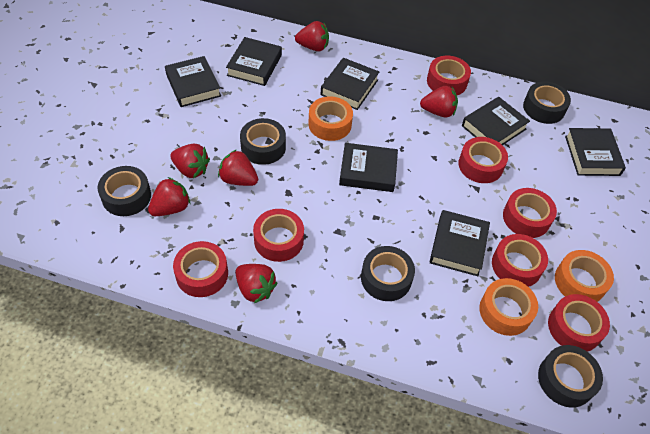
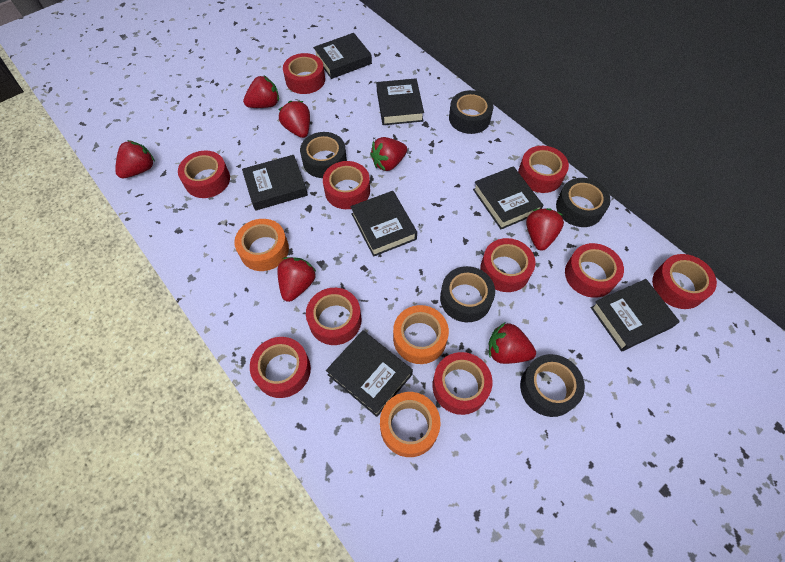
red strawberry: 6 -> 7
red tape: 7 -> 10

